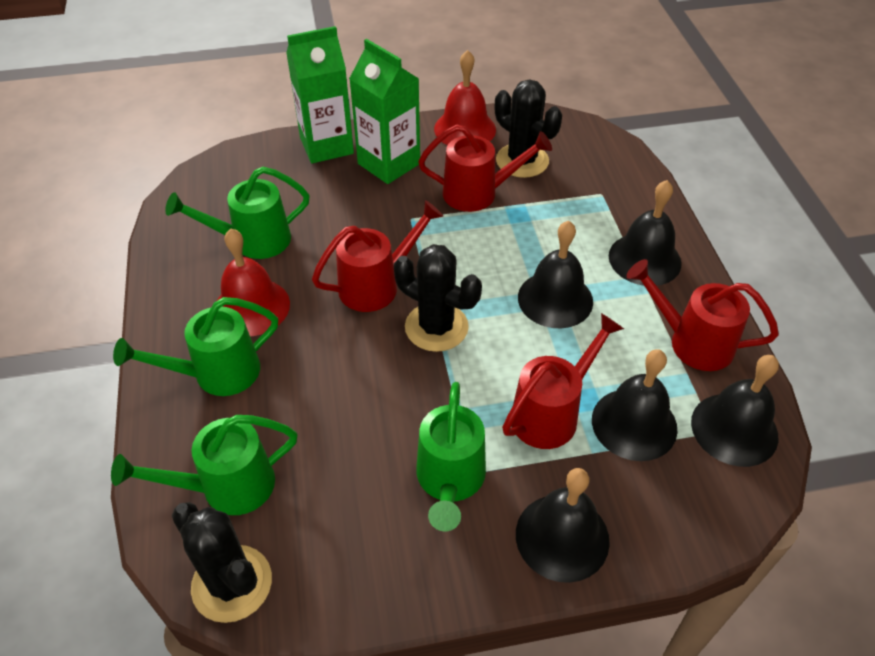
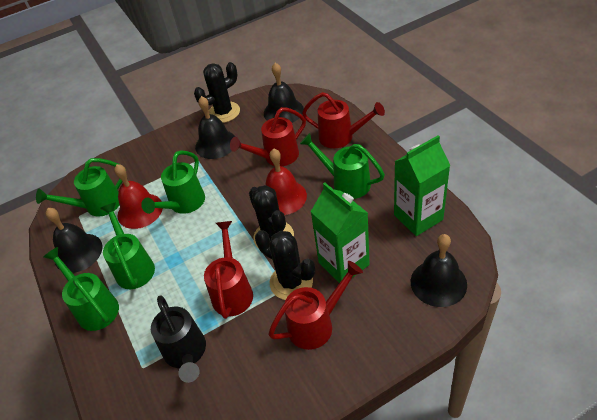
black bell: 5 -> 4
black watering can: 0 -> 1
green watering can: 4 -> 5

